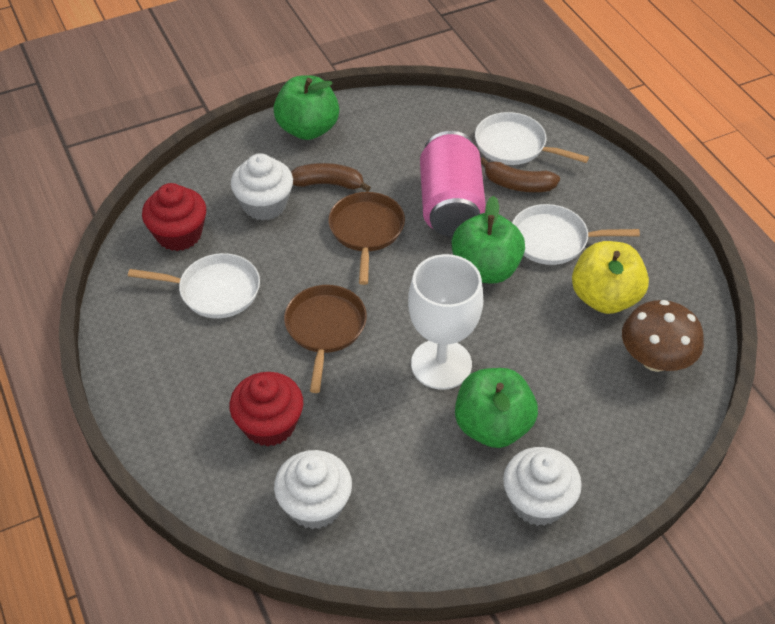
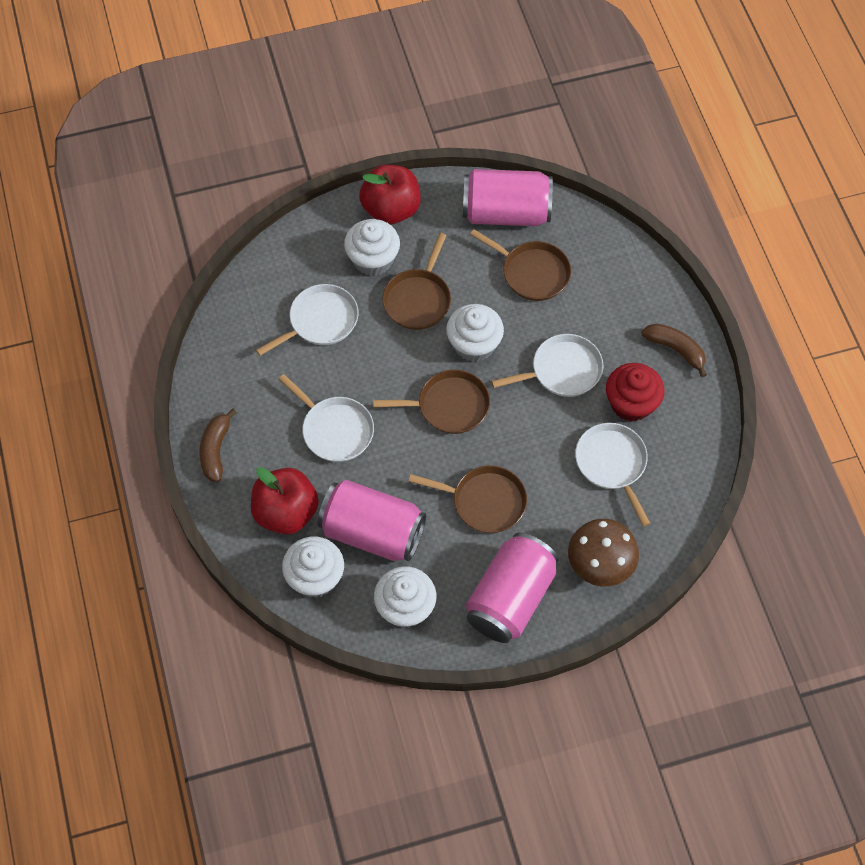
brown pan: 2 -> 4
green apple: 3 -> 0
pink can: 1 -> 3
red apple: 0 -> 2
red cupcake: 2 -> 1
white cupcake: 3 -> 4
white goblet: 1 -> 0
white pan: 3 -> 4
yellow apple: 1 -> 0

